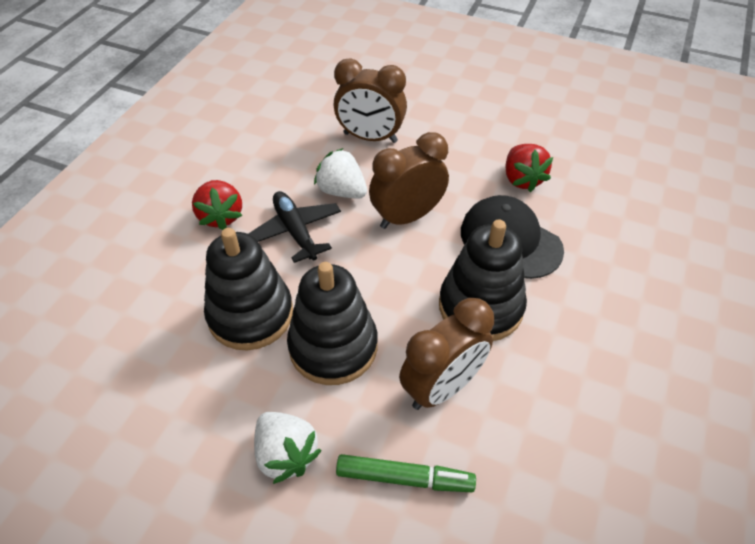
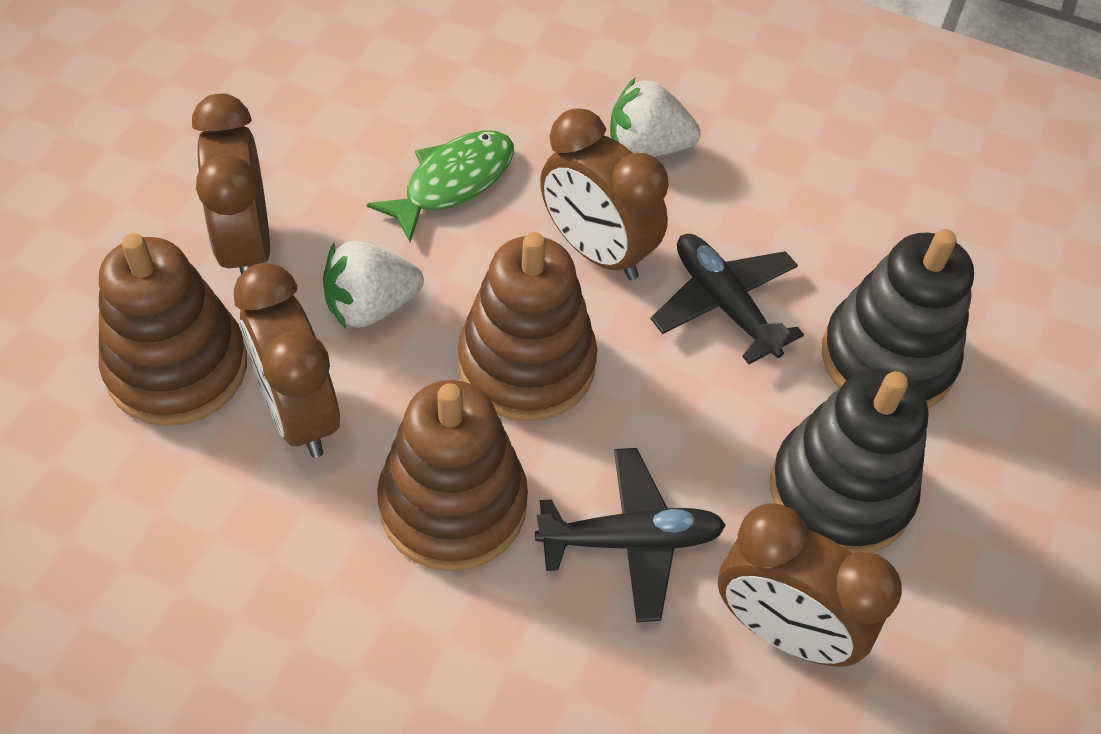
black cap: 1 -> 0
black plane: 1 -> 2
black stacking toy: 3 -> 2
brown clock: 3 -> 4
brown stacking toy: 0 -> 3
green fish: 0 -> 1
green marker: 1 -> 0
red strawberry: 2 -> 0

